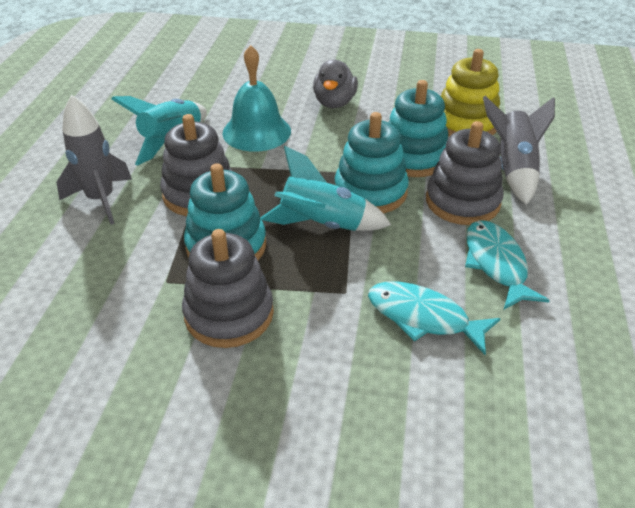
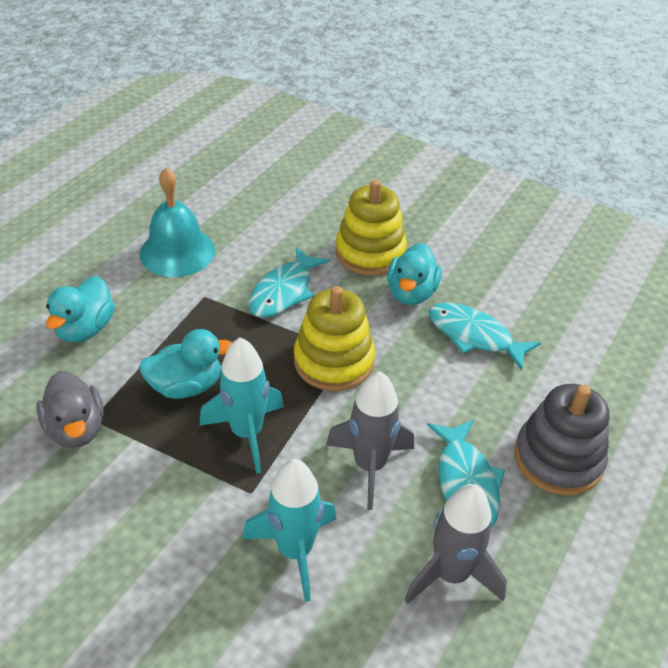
grey stacking toy: 3 -> 1
turquoise duck: 0 -> 3
turquoise fish: 2 -> 3
turquoise stacking toy: 3 -> 0
yellow stacking toy: 1 -> 2

